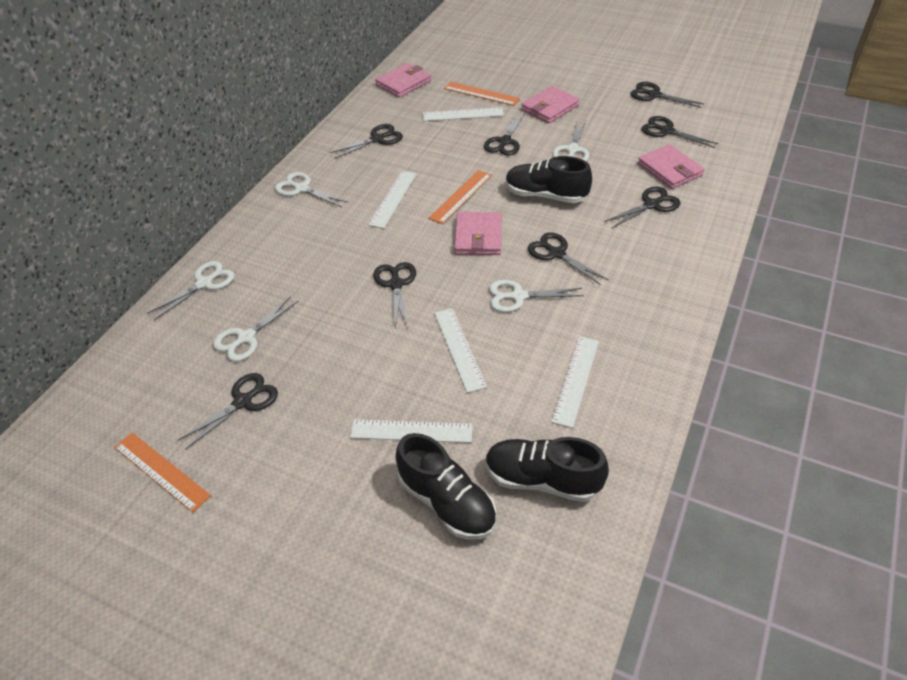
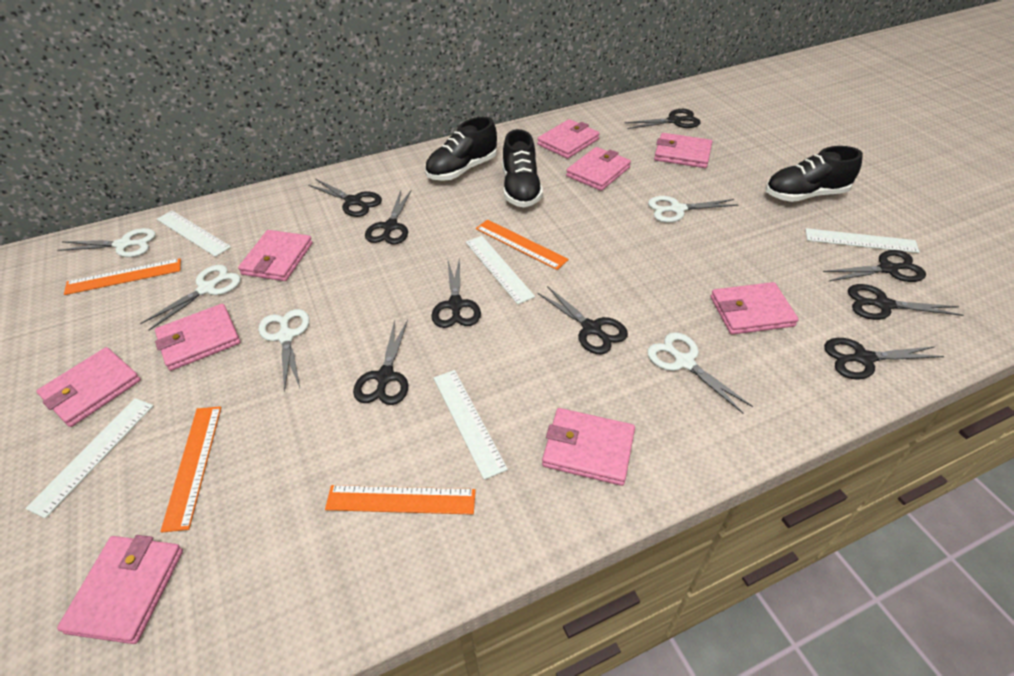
black scissors: 8 -> 9
orange ruler: 3 -> 4
pink wallet: 4 -> 9

